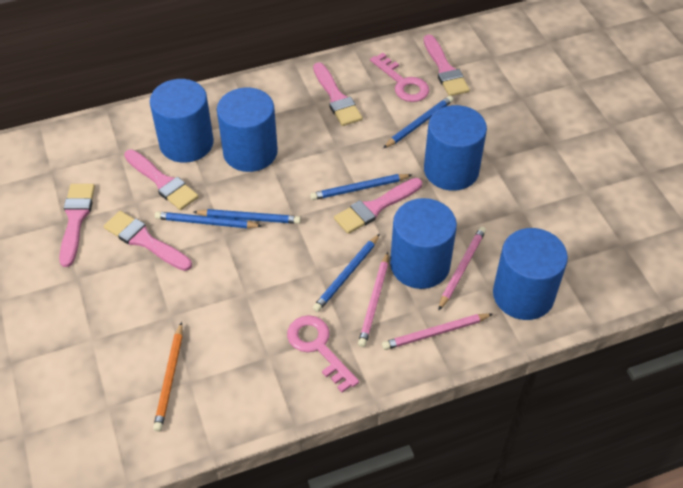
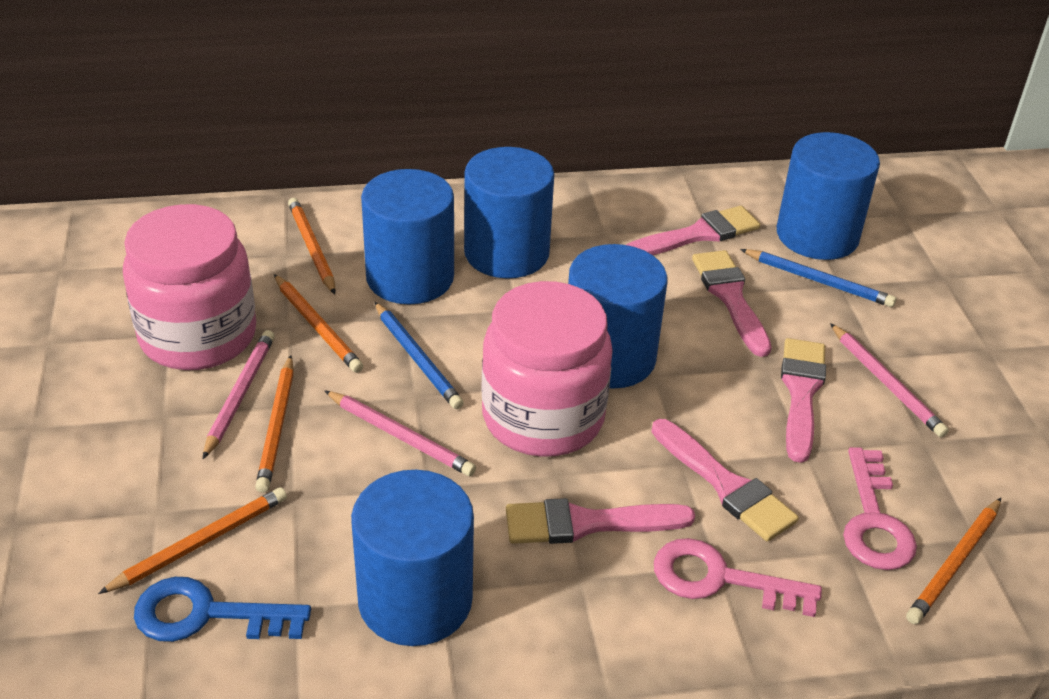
blue key: 0 -> 1
blue pencil: 5 -> 2
orange pencil: 1 -> 5
pink brush: 6 -> 5
pink jar: 0 -> 2

